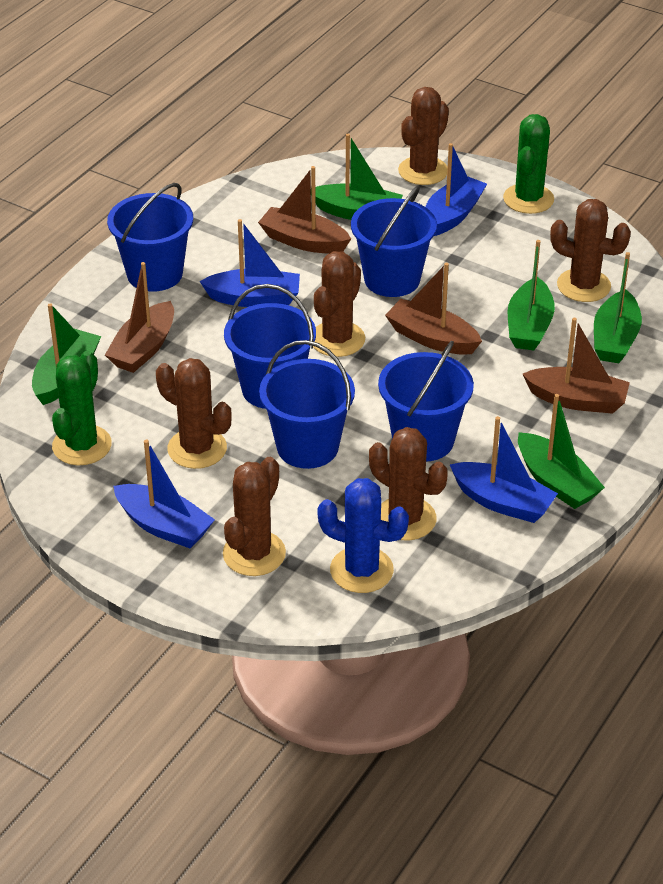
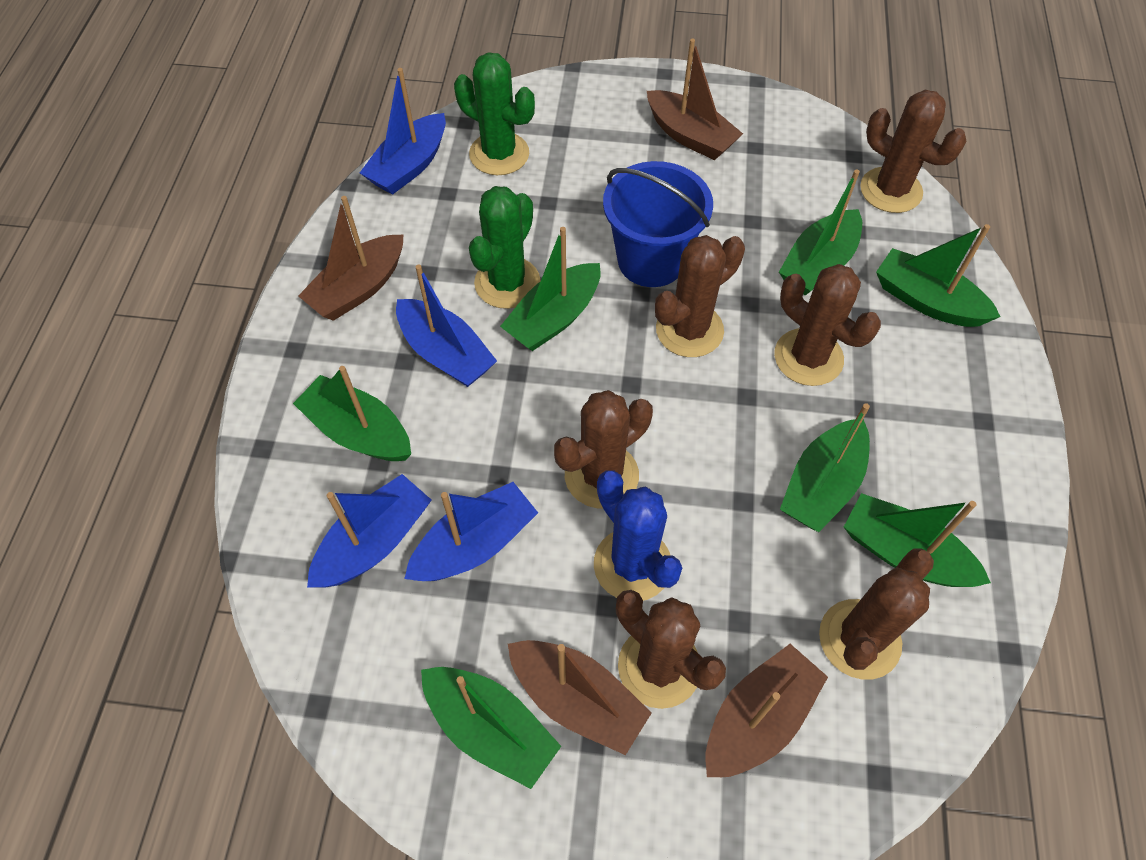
blue bucket: 5 -> 1
green boat: 5 -> 7

